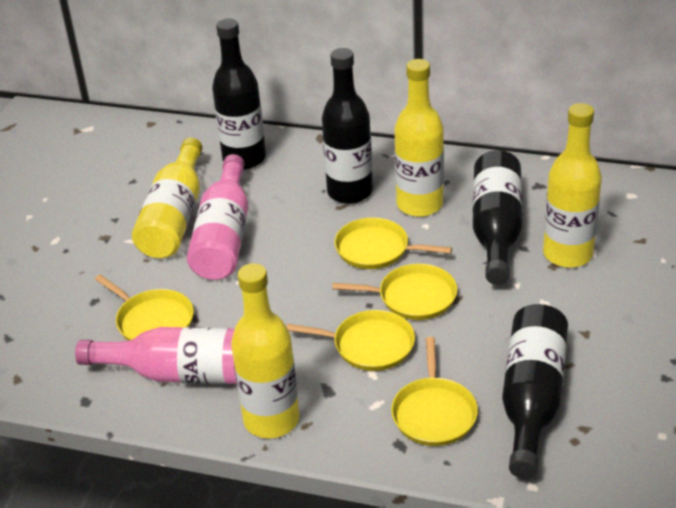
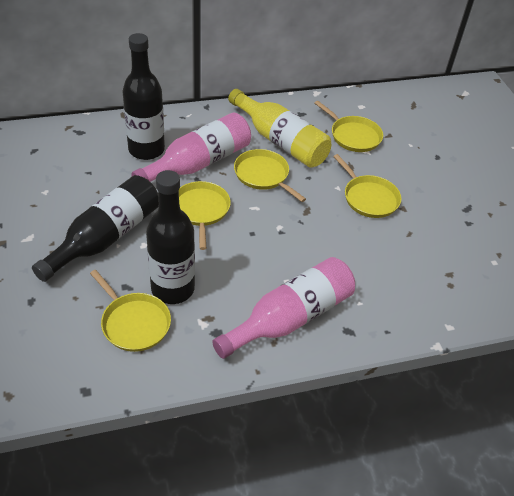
black bottle: 4 -> 3
yellow bottle: 4 -> 1

